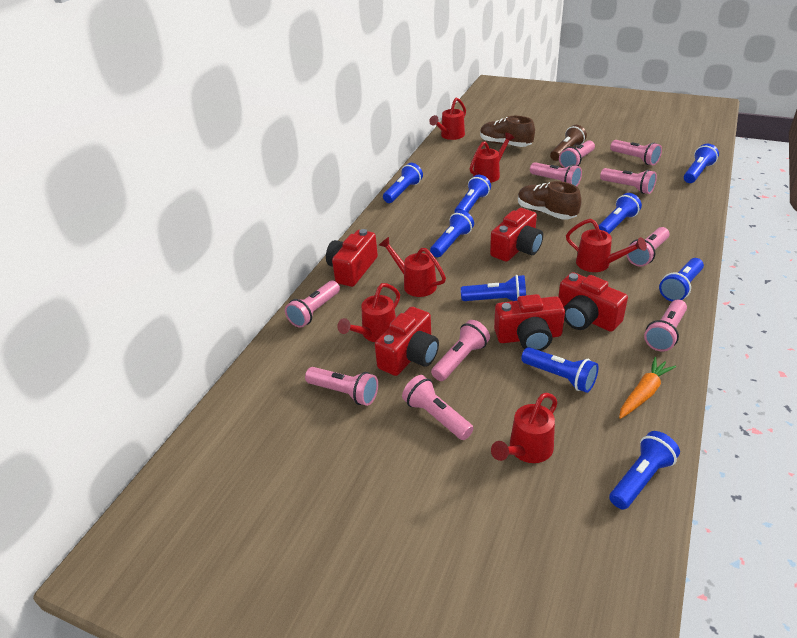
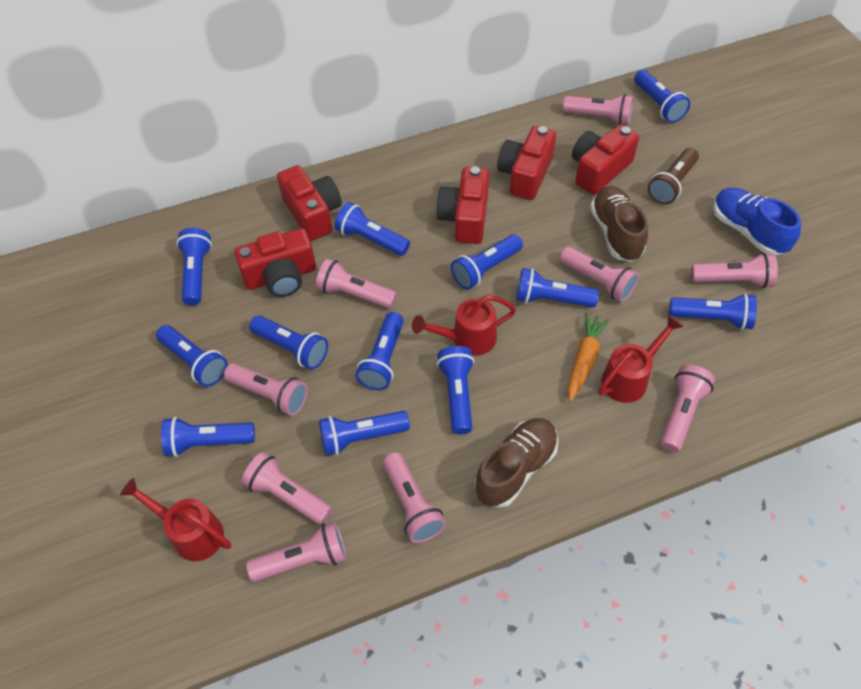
blue flashlight: 9 -> 12
blue shoe: 0 -> 1
pink flashlight: 10 -> 9
red watering can: 6 -> 3

